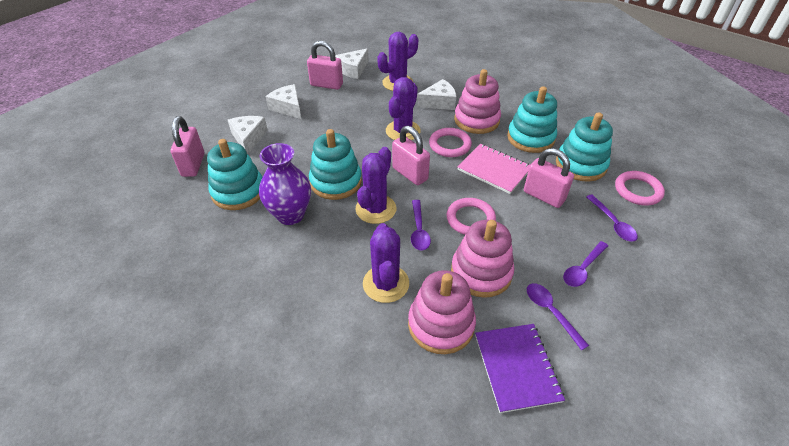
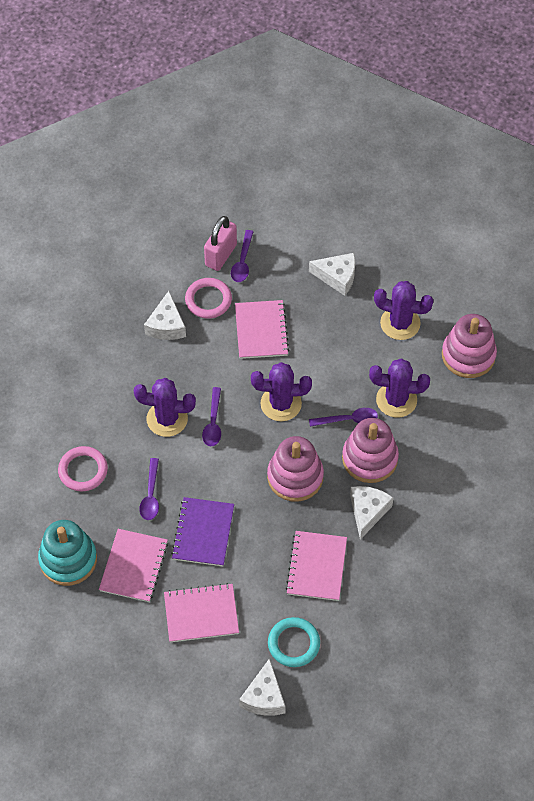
pink notebook: 1 -> 4
pink padlock: 4 -> 1
pink ring: 3 -> 2
purple vase: 1 -> 0
turquoise ring: 0 -> 1
turquoise stacking toy: 4 -> 1

